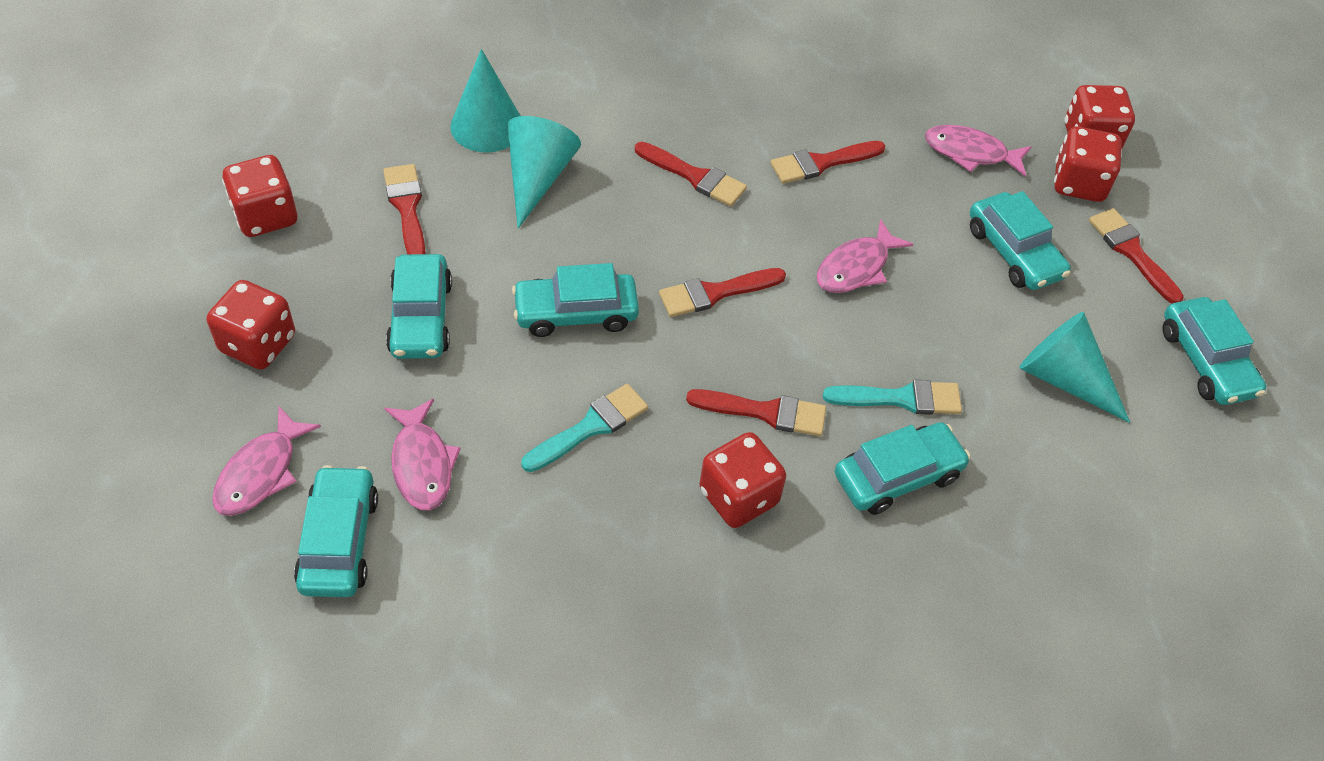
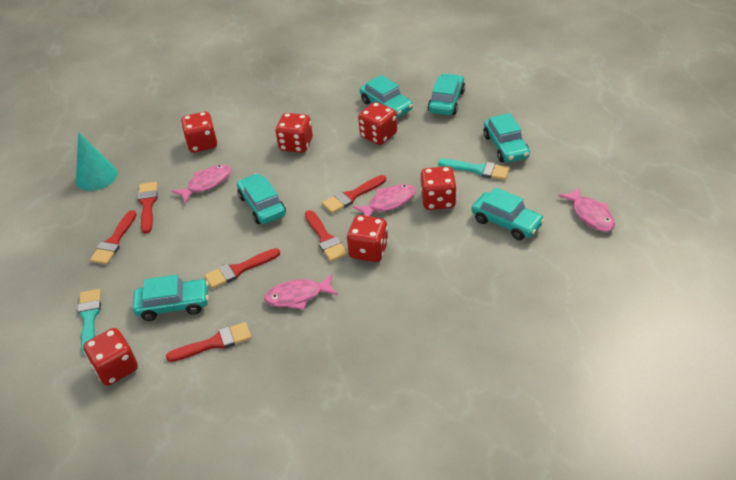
red dice: 5 -> 6
turquoise cone: 3 -> 1

